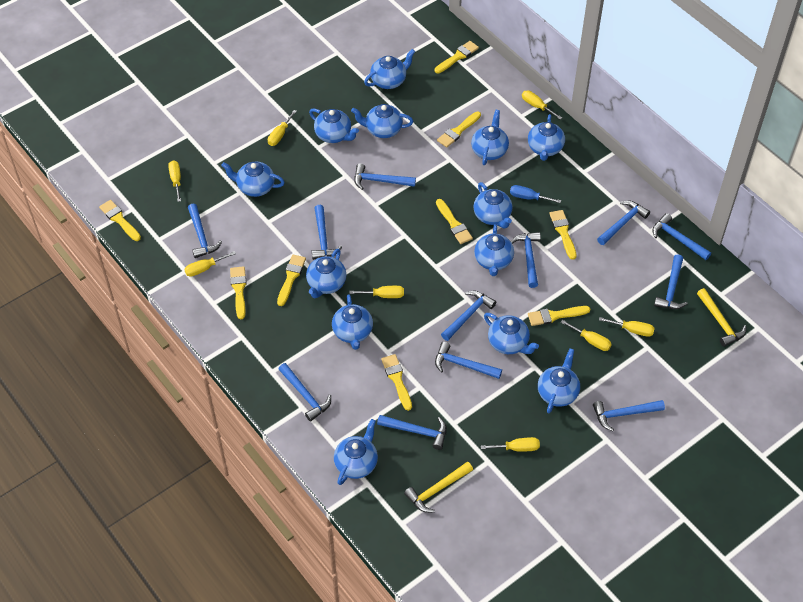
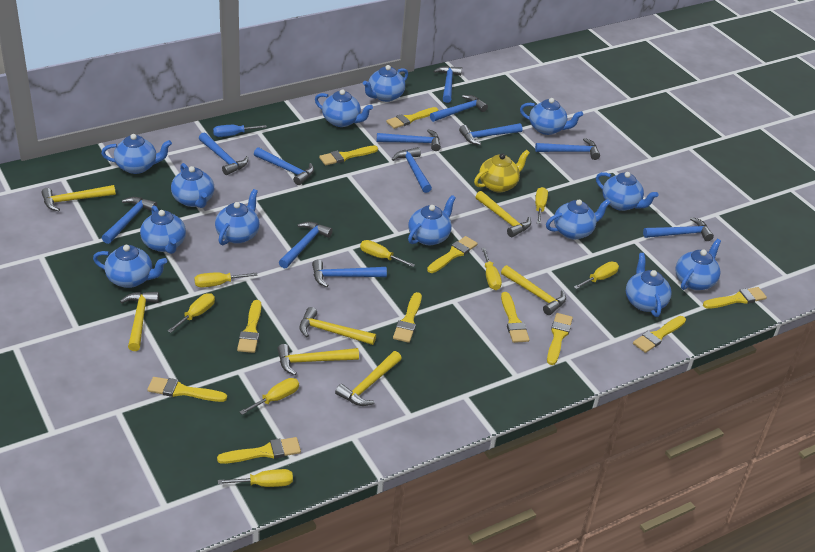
yellow brush: 9 -> 11
yellow hammer: 2 -> 7
yellow teapot: 0 -> 1

